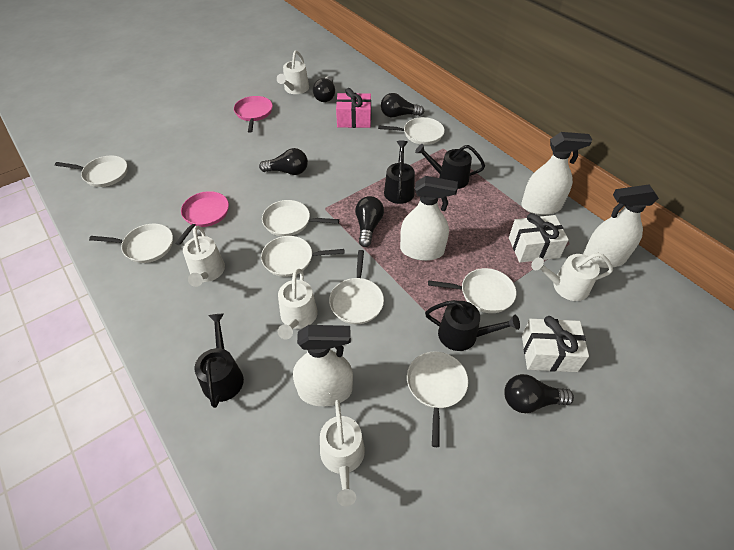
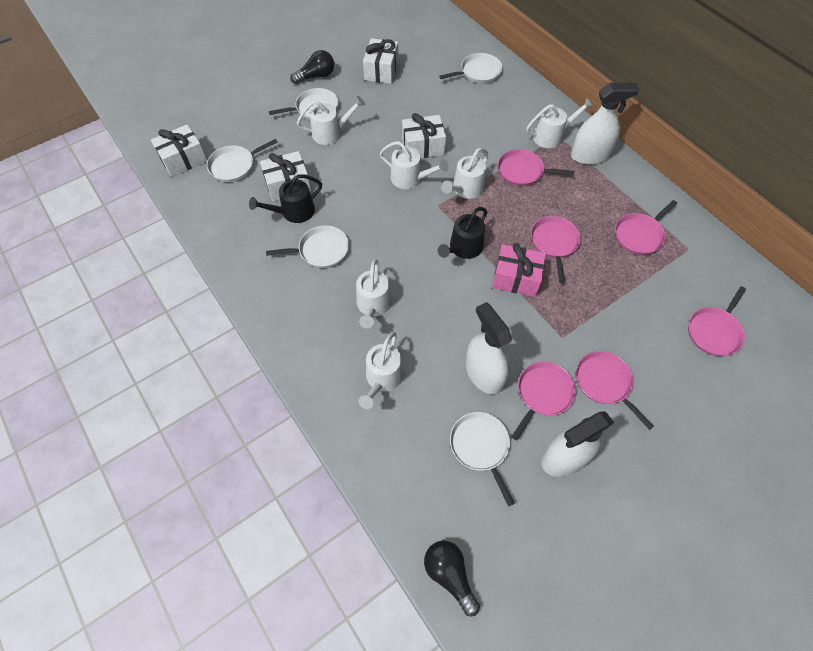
black light bulb: 5 -> 2
black watering can: 4 -> 2
pink pan: 2 -> 6
white gift: 2 -> 4
white pan: 8 -> 5
white spray bottle: 4 -> 3
white watering can: 5 -> 6

